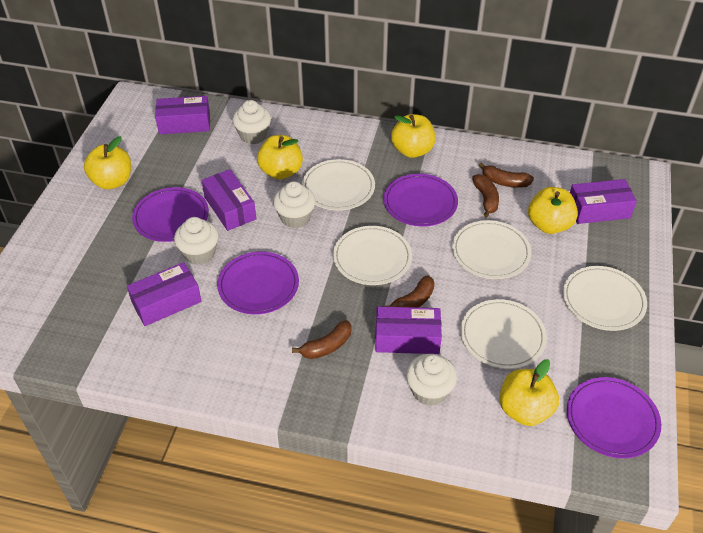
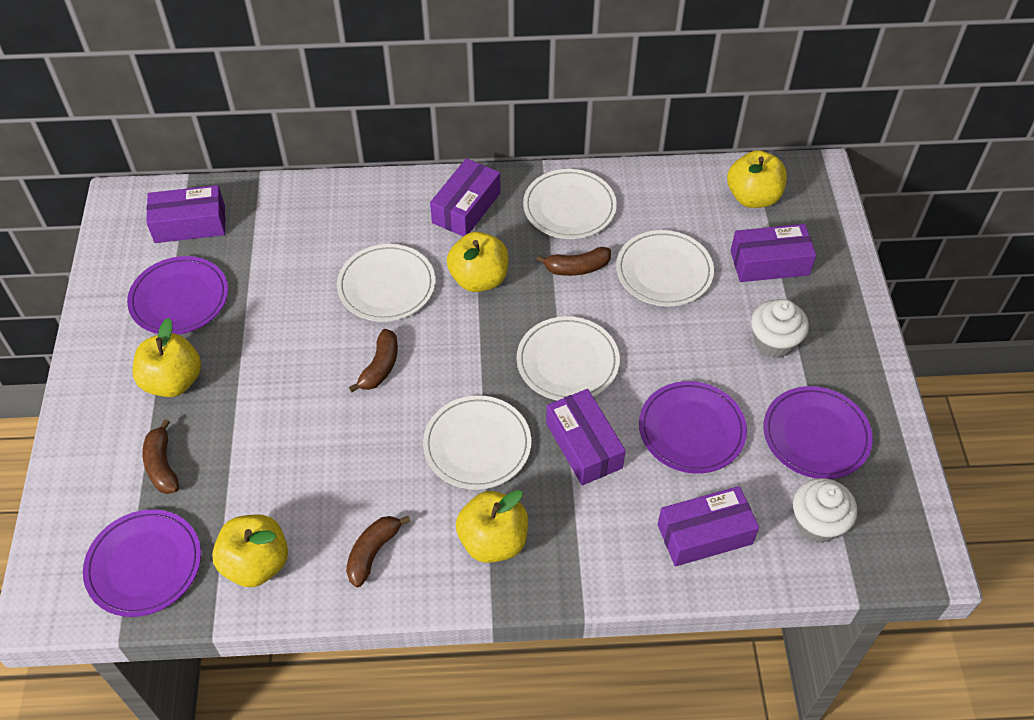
white cupcake: 4 -> 2

